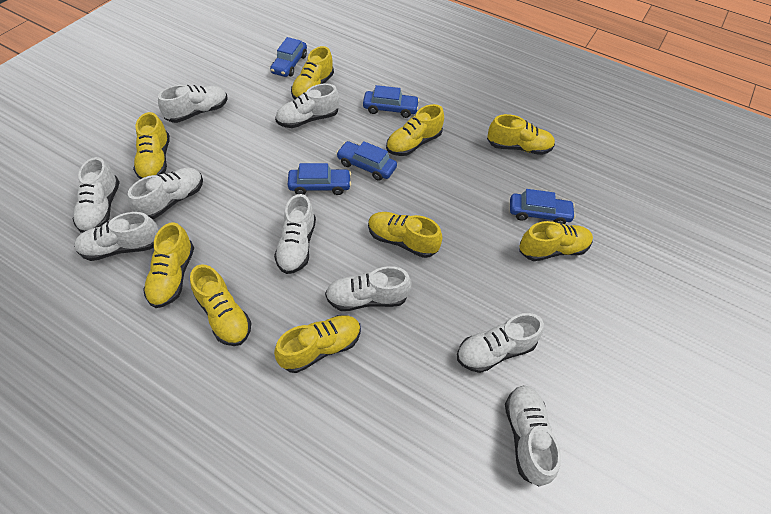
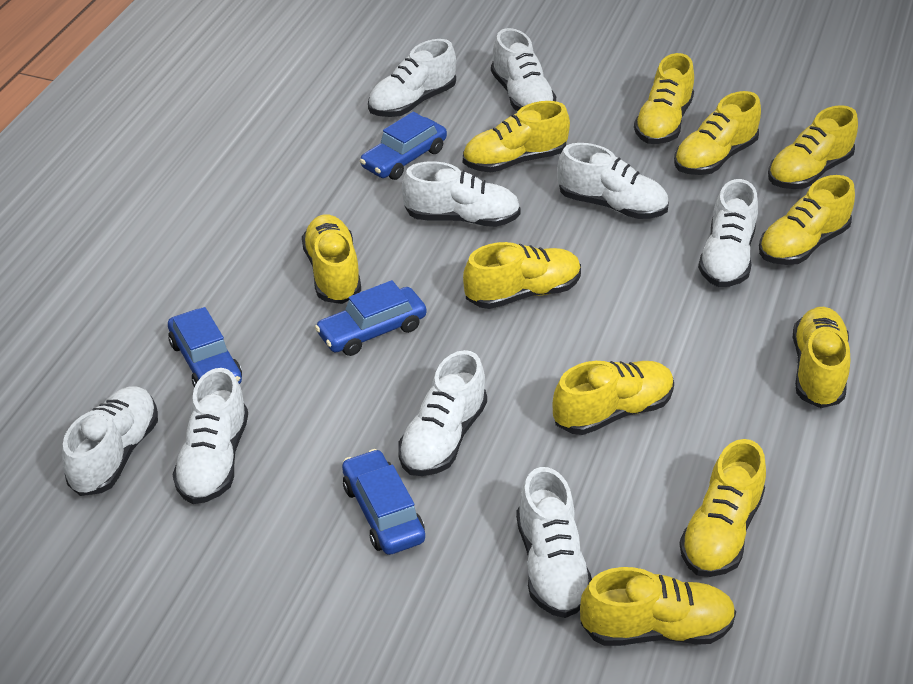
blue car: 5 -> 4
yellow shoe: 9 -> 11

